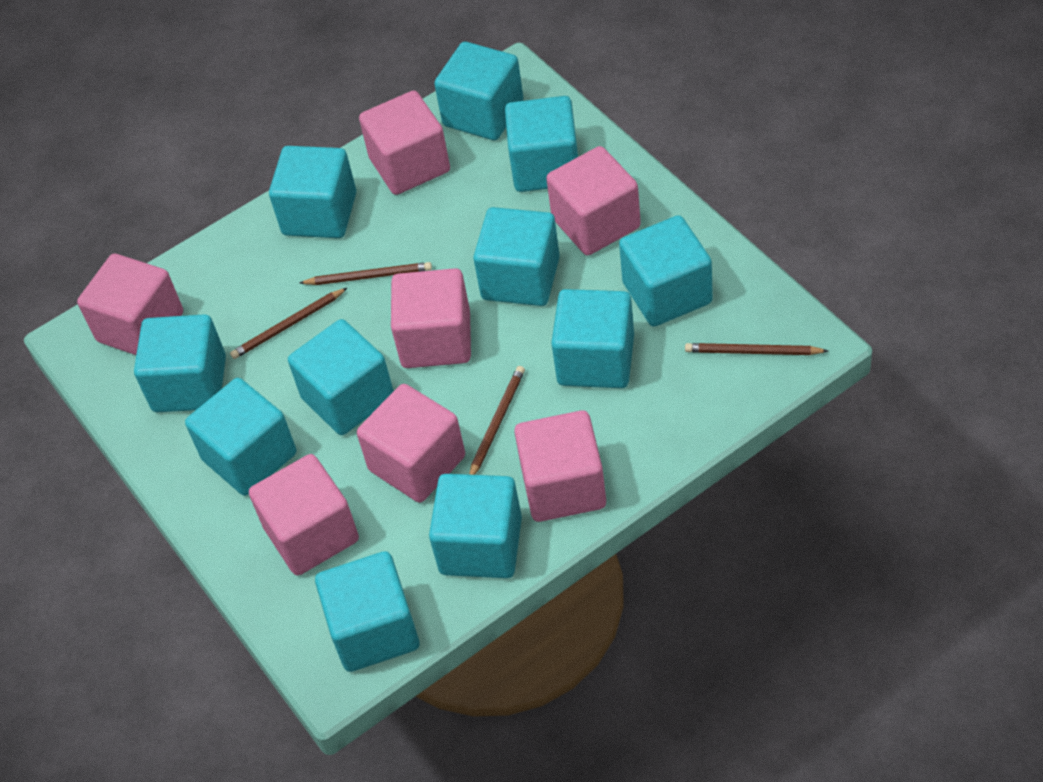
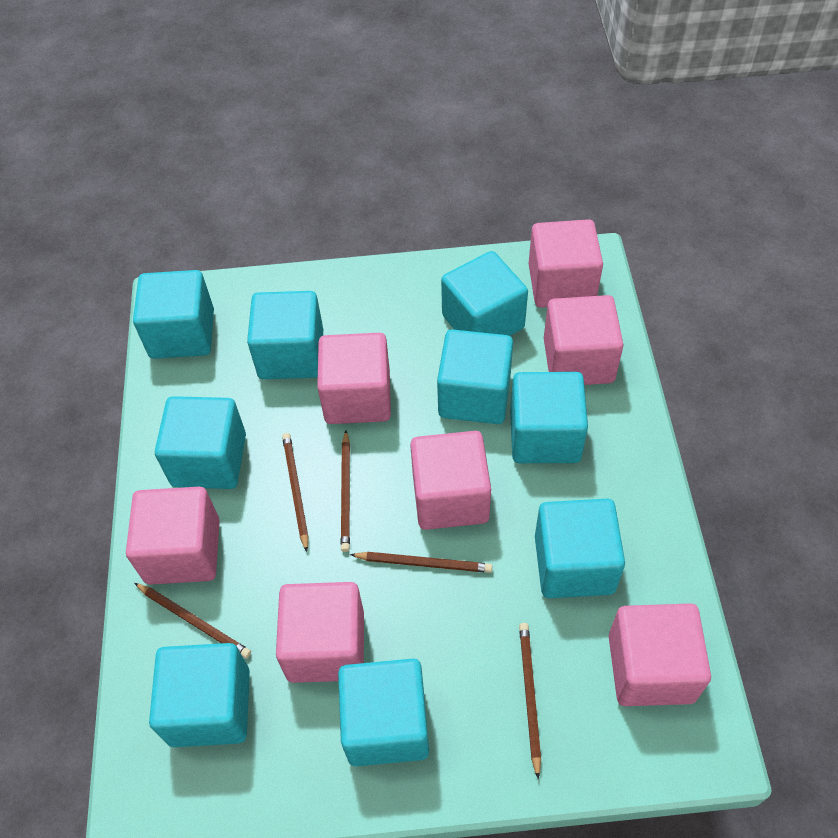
brown pencil: 4 -> 5
turquoise cube: 11 -> 9

